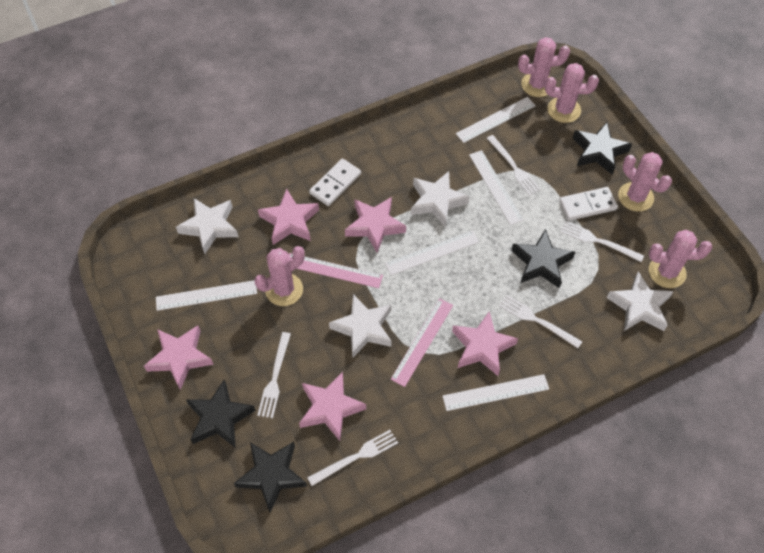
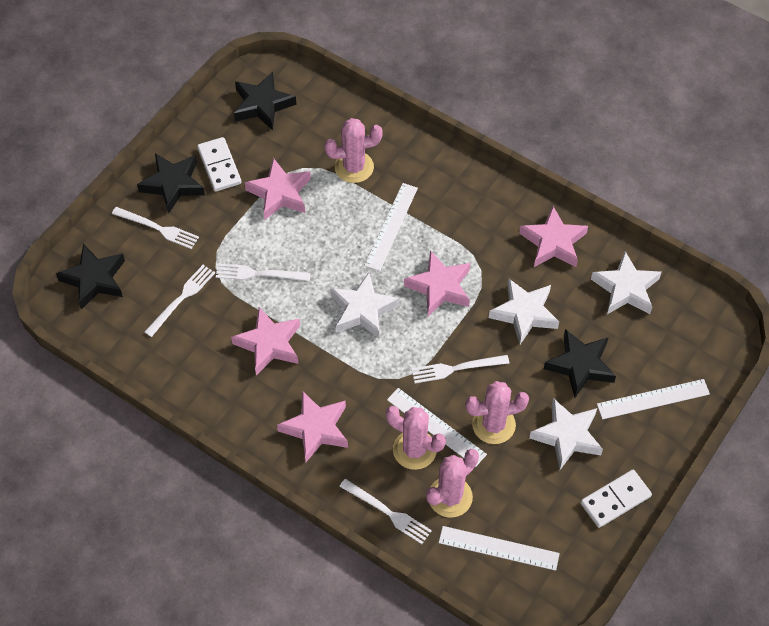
pink cactus: 5 -> 4
pink ruler: 2 -> 0
white ruler: 5 -> 4

